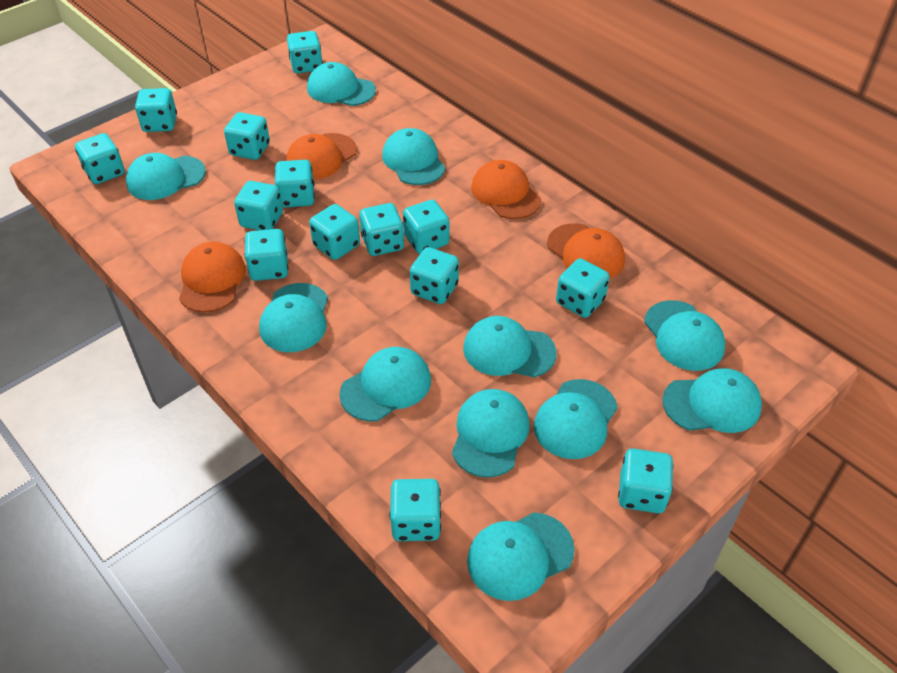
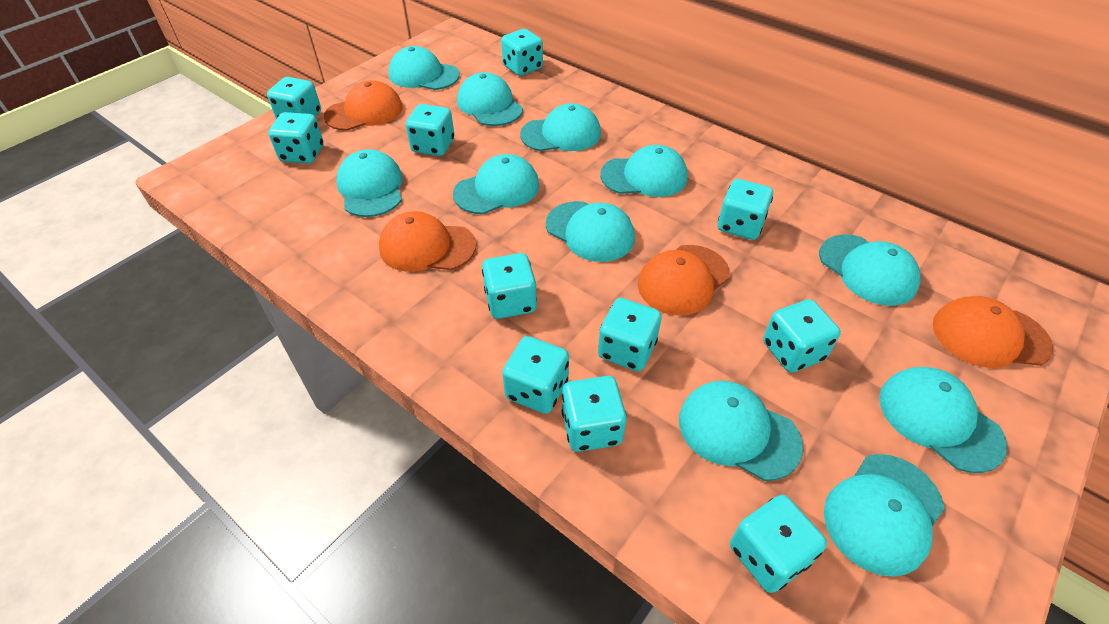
turquoise dice: 14 -> 11

